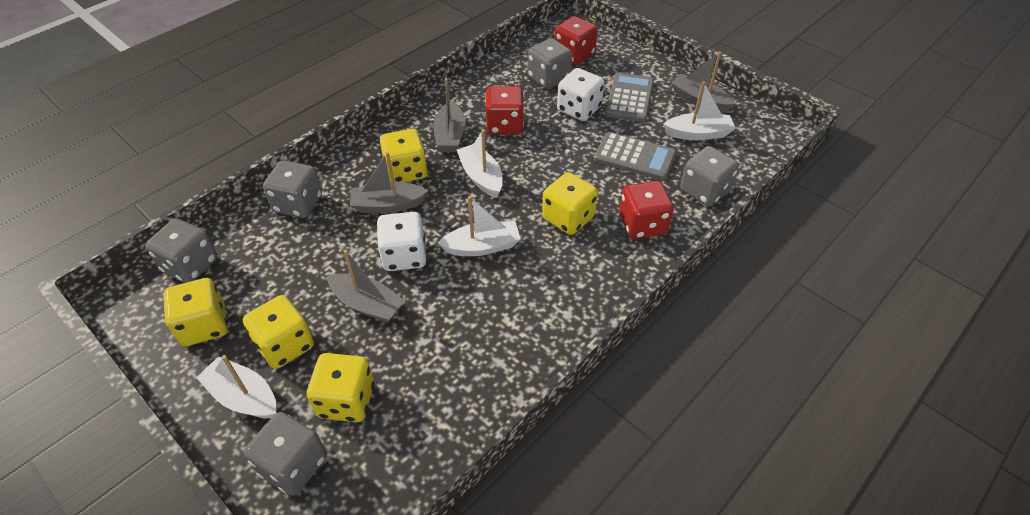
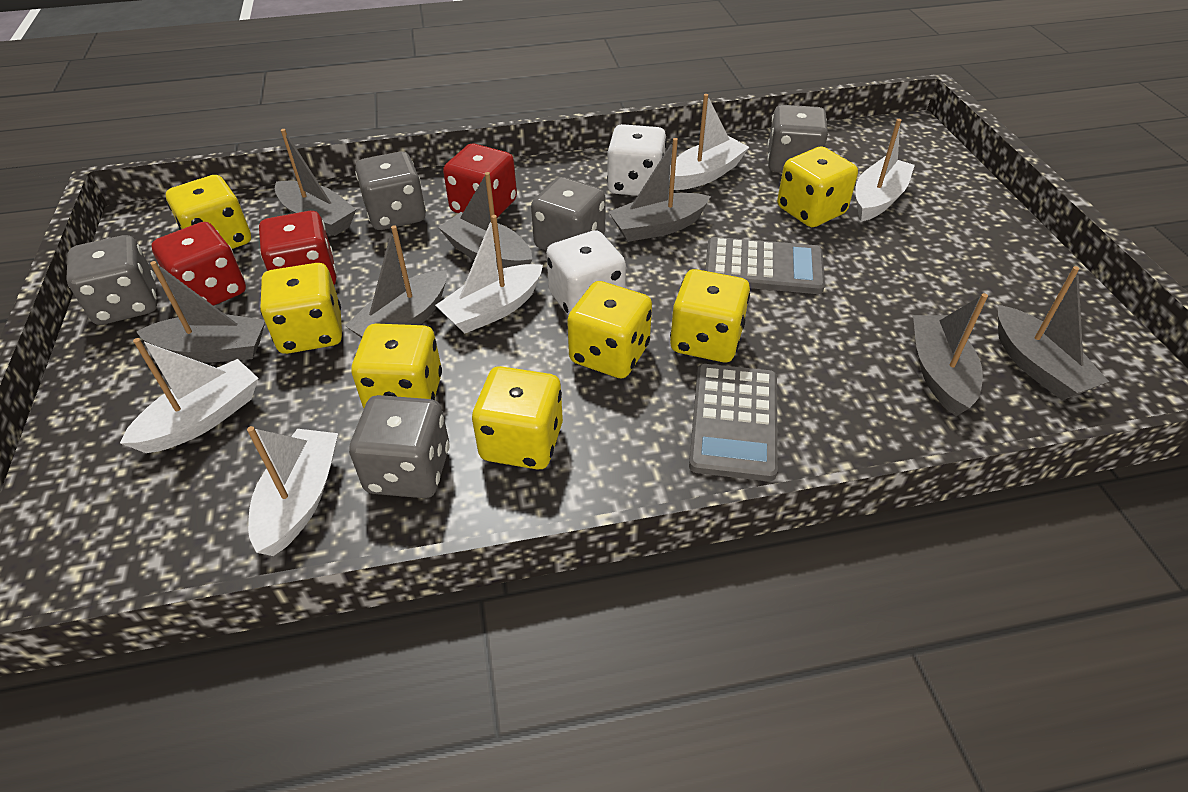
grey boat: 4 -> 7
white boat: 4 -> 5
yellow dice: 5 -> 7

